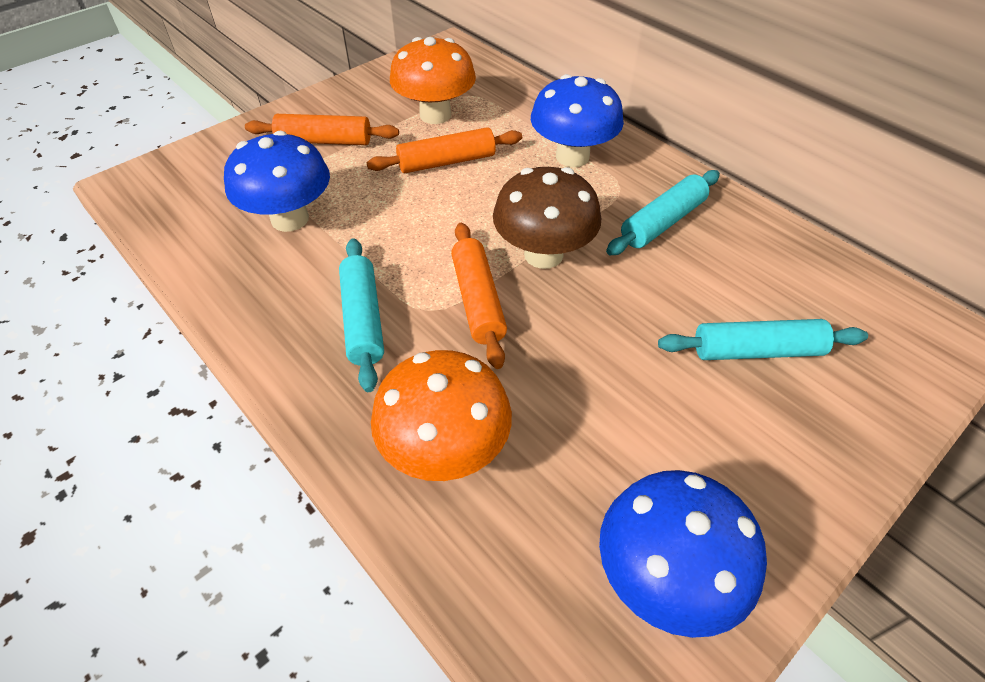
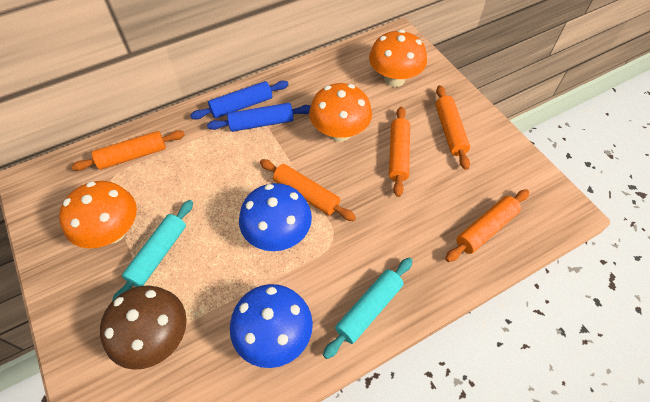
blue mushroom: 3 -> 2
blue rolling pin: 0 -> 2
orange mushroom: 2 -> 3
orange rolling pin: 3 -> 5
turquoise rolling pin: 3 -> 2

